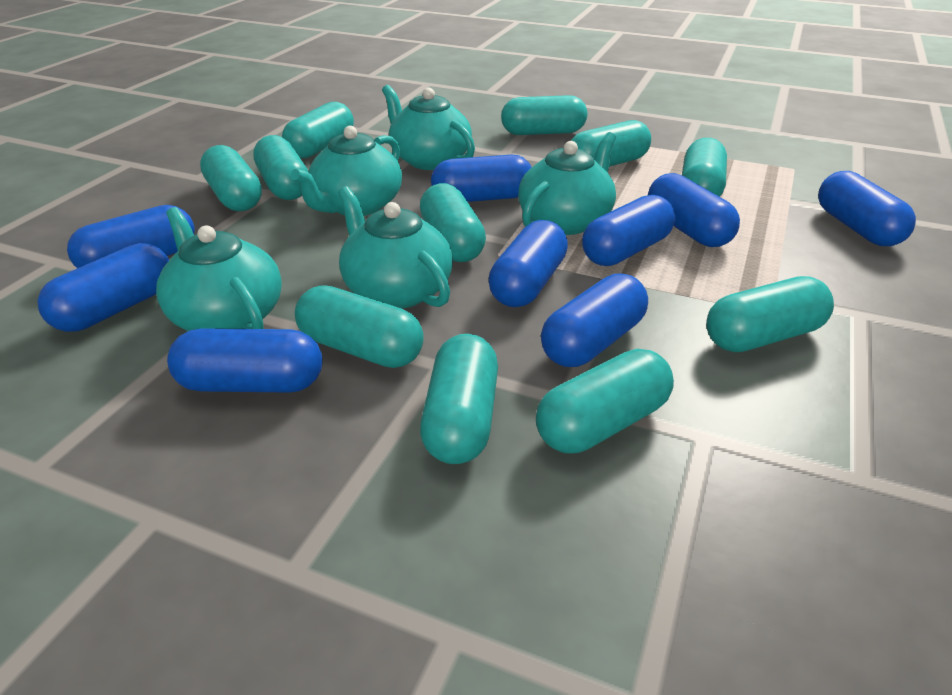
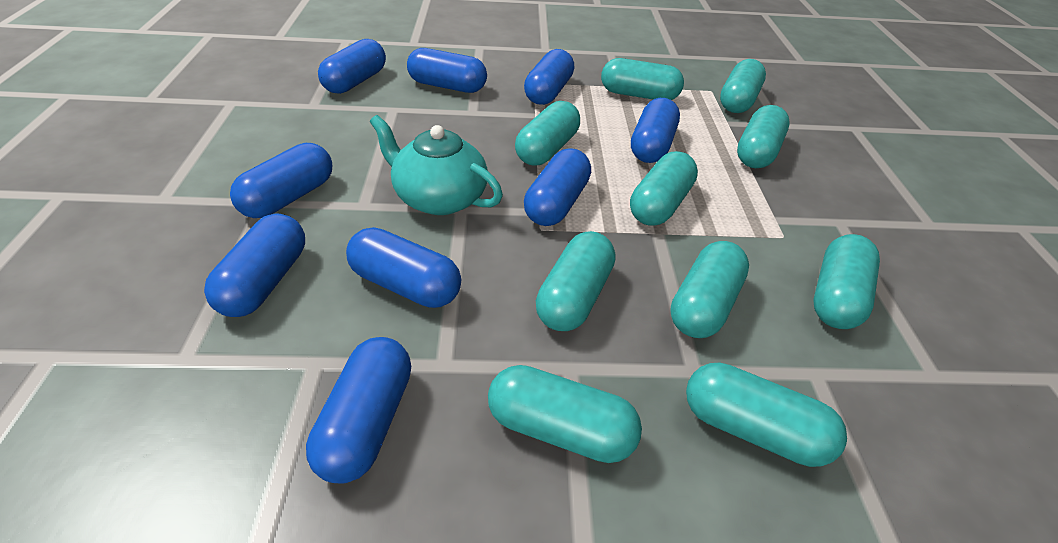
turquoise capsule: 11 -> 10
turquoise teapot: 5 -> 1

